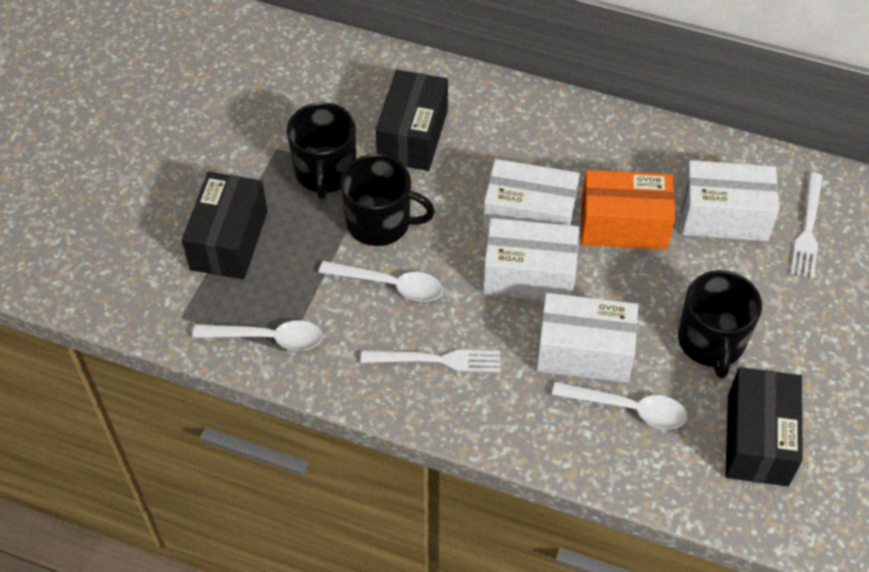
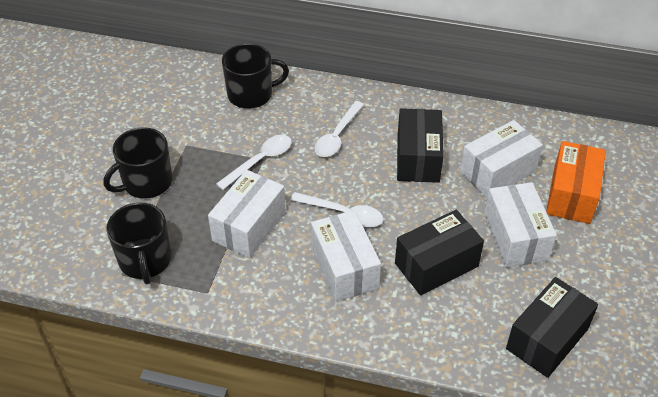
white fork: 2 -> 0

